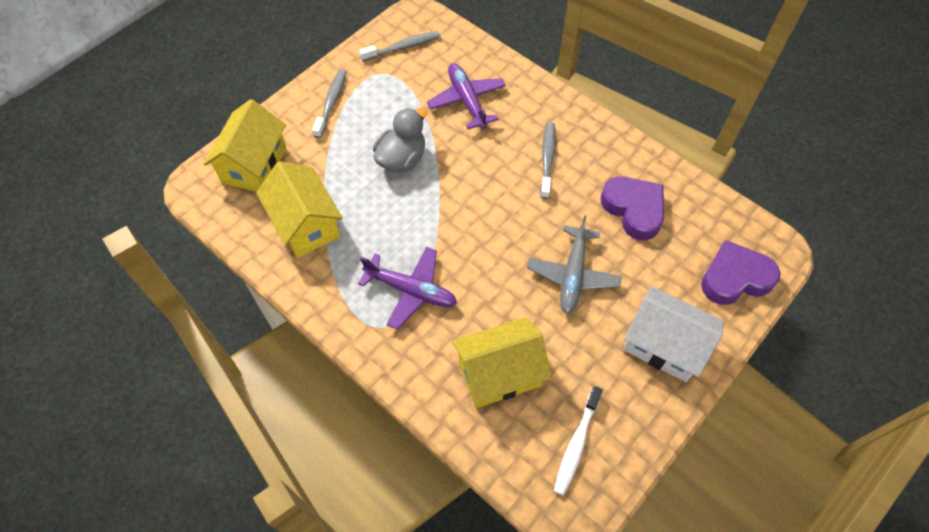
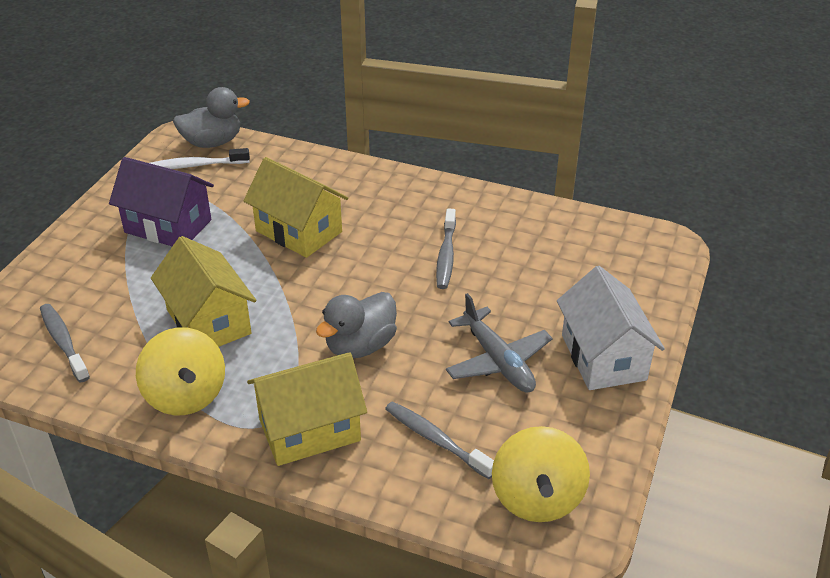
grey duck: 1 -> 2
purple heart: 2 -> 0
purple house: 0 -> 1
purple plane: 2 -> 0
yellow spinning top: 0 -> 2

